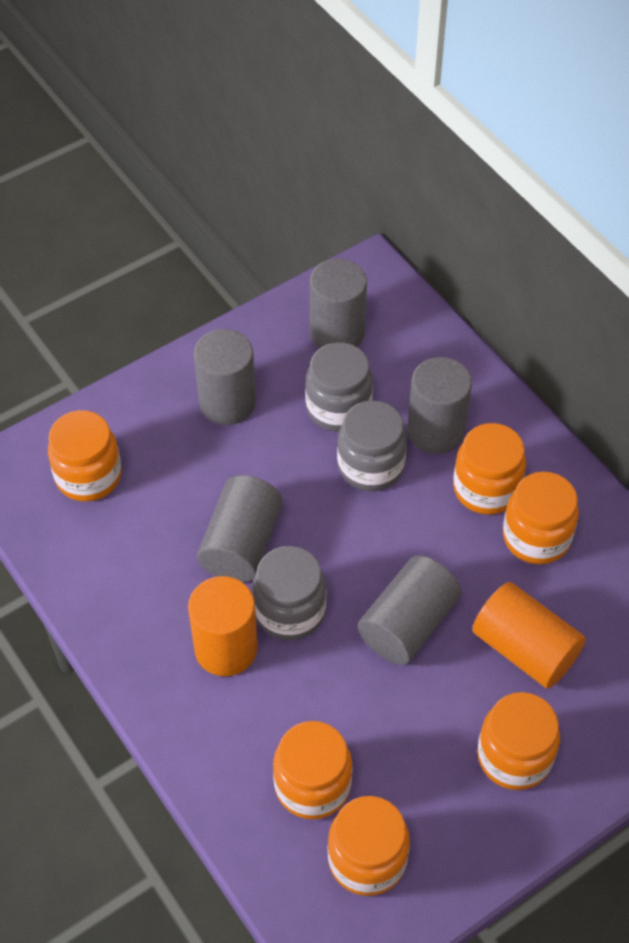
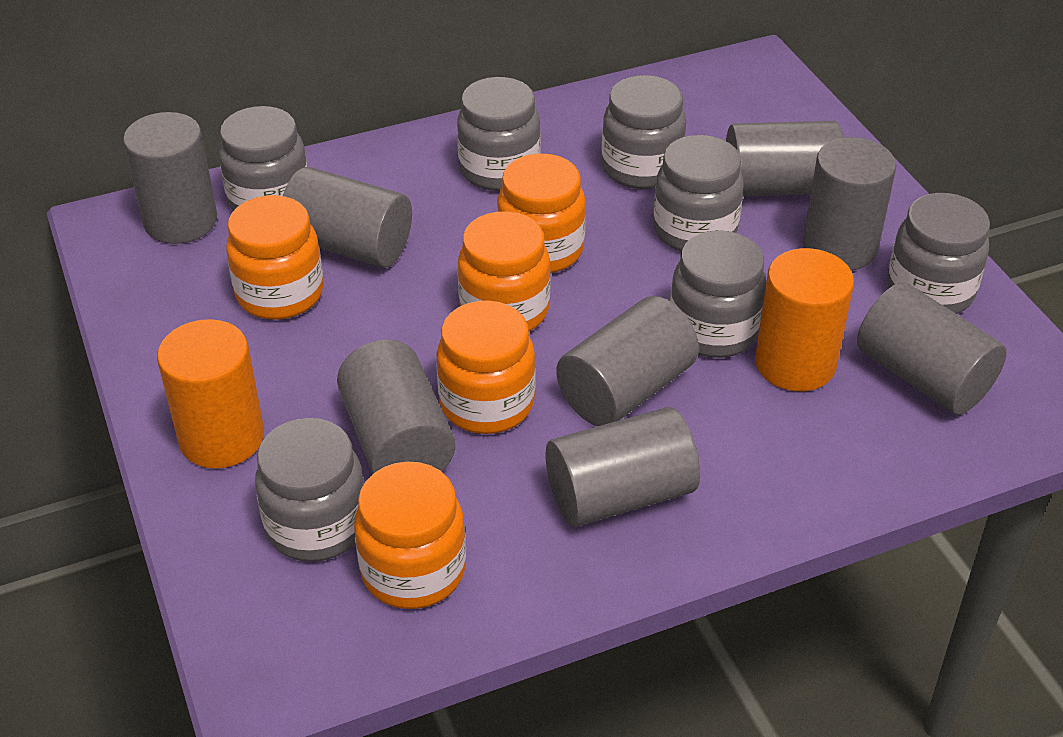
grey cylinder: 5 -> 8
grey jar: 3 -> 7
orange jar: 6 -> 5

